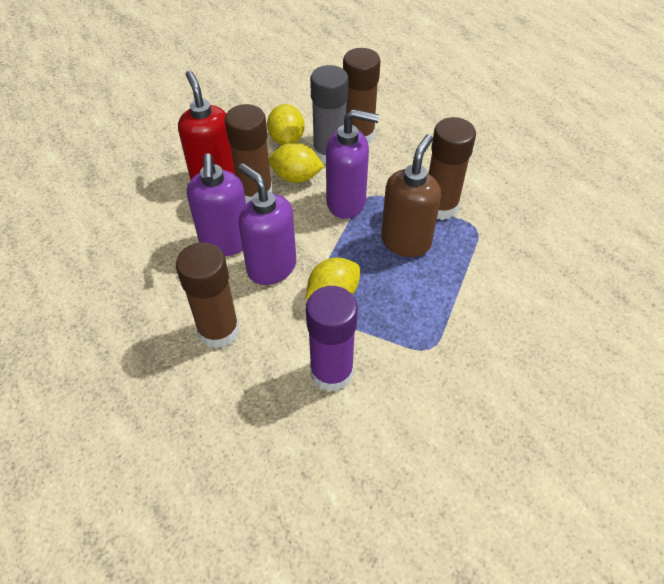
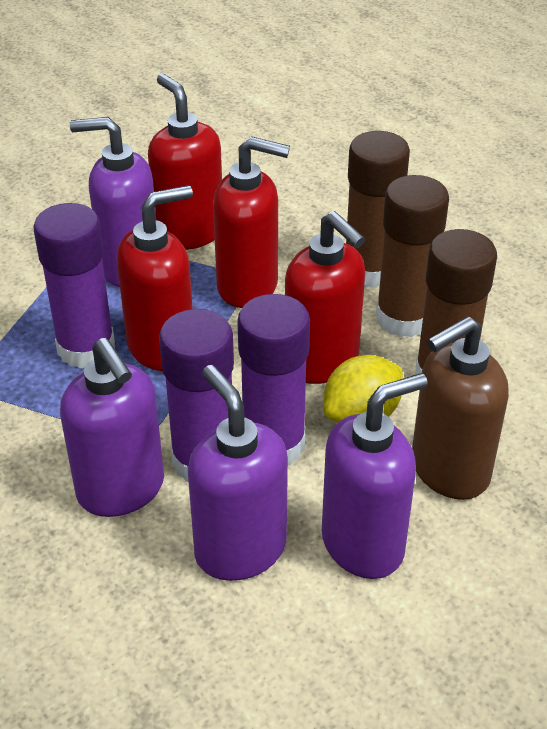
brown glue stick: 4 -> 3
grey glue stick: 1 -> 0
purple glue stick: 1 -> 3
purple soap dispenser: 3 -> 4
red soap dispenser: 1 -> 4
yellow lemon: 3 -> 1

